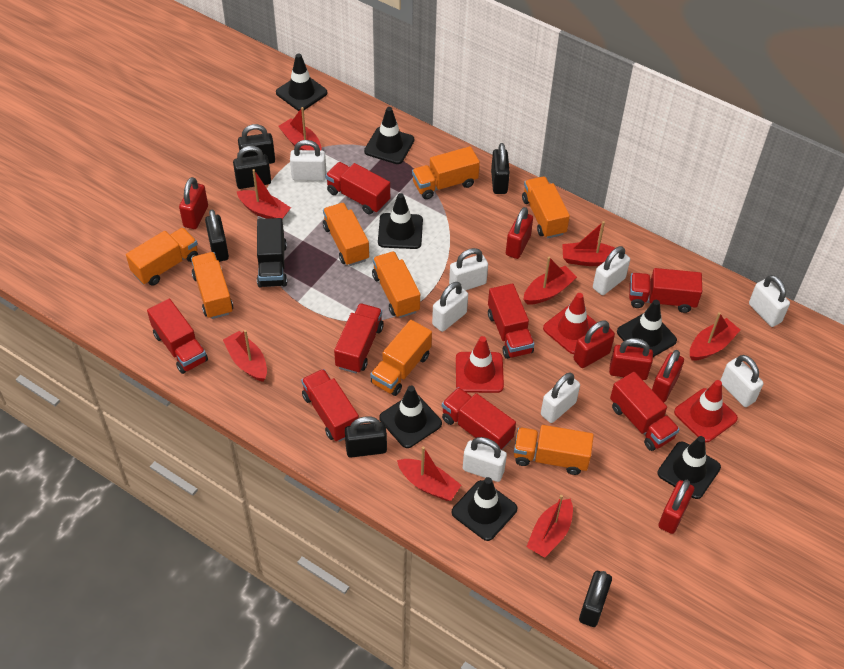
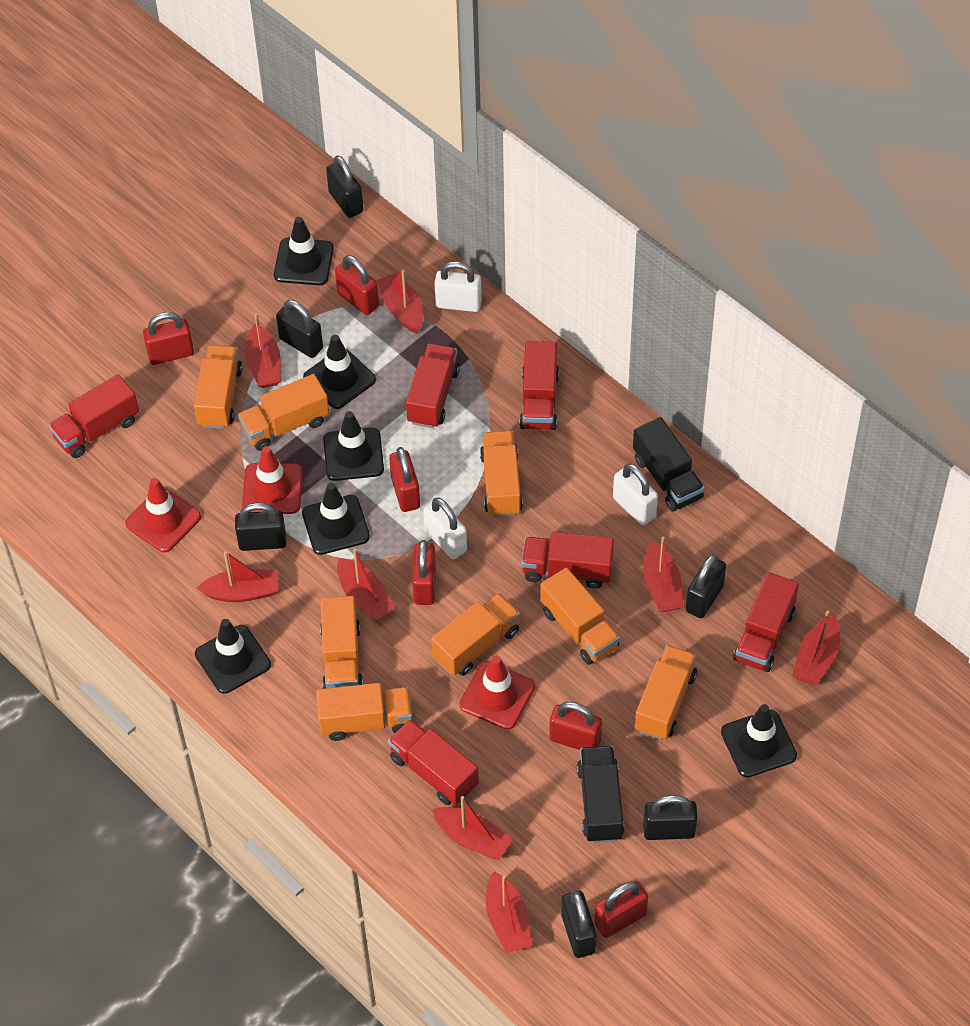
black traffic cone: 7 -> 6
black truck: 1 -> 2
red truck: 8 -> 6
white padlock: 8 -> 3

